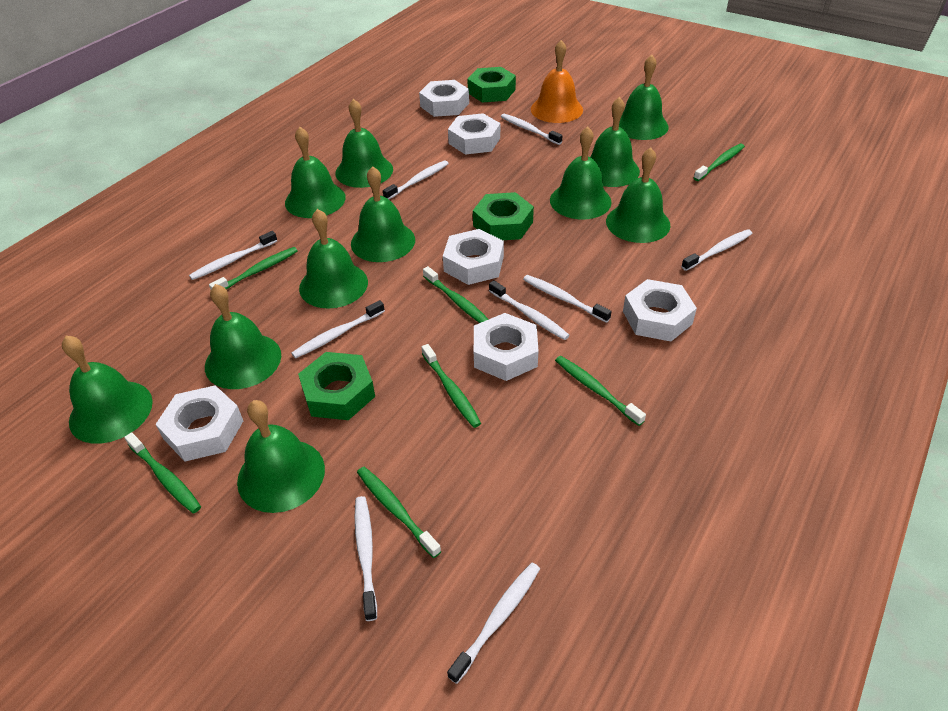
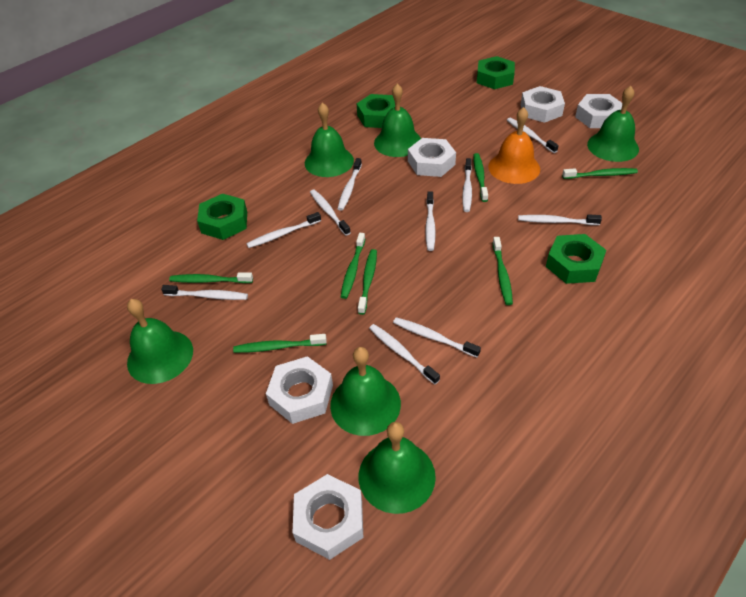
green bell: 11 -> 6
green nut: 3 -> 4
white nut: 6 -> 5
white toothbrush: 9 -> 10

